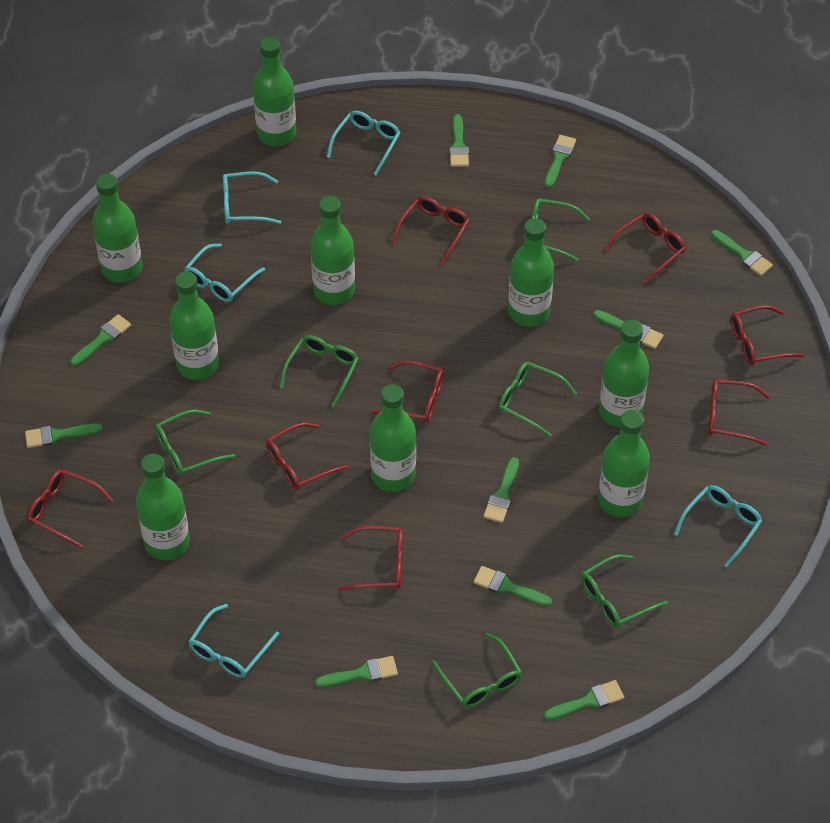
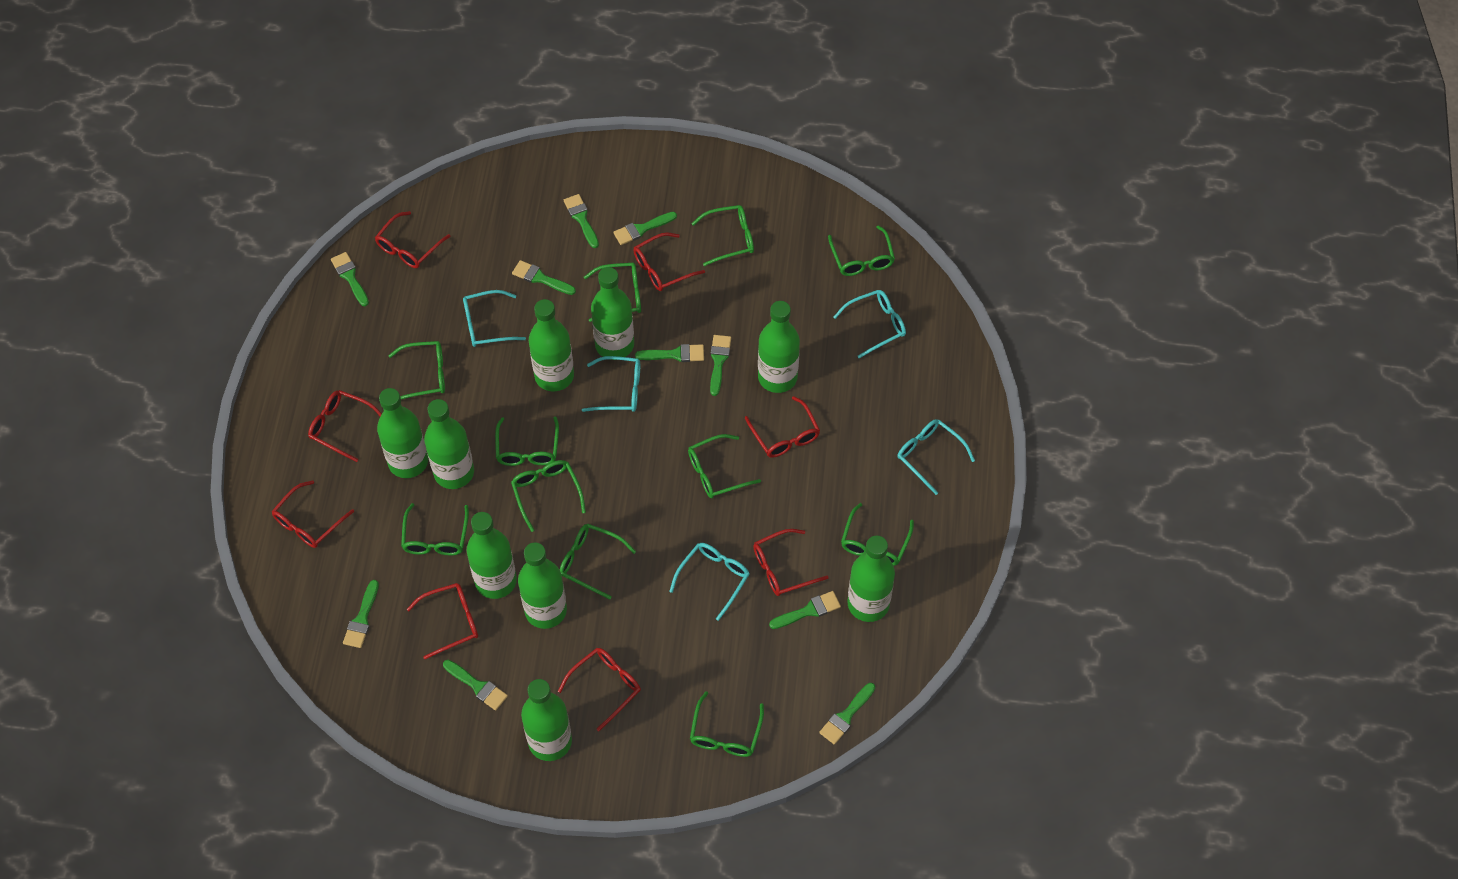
green glasses: 6 -> 11

